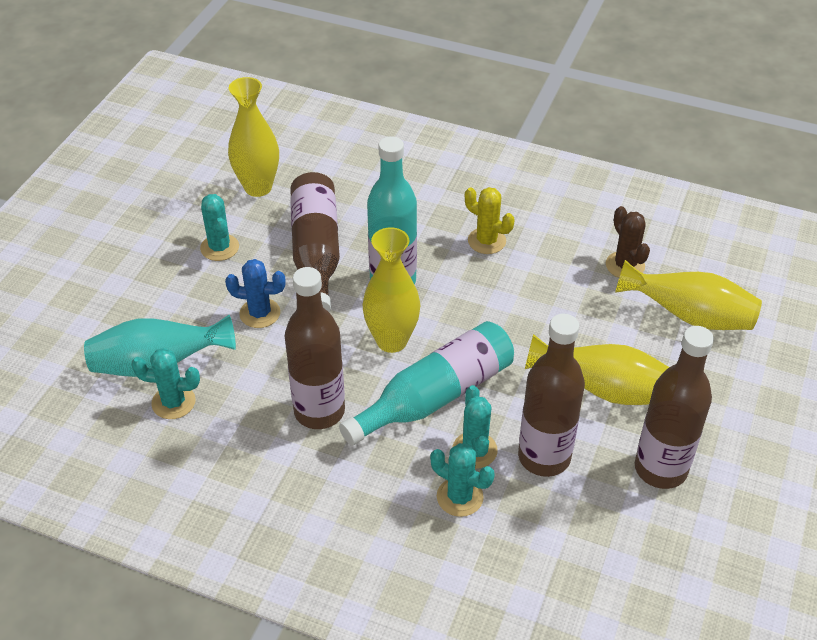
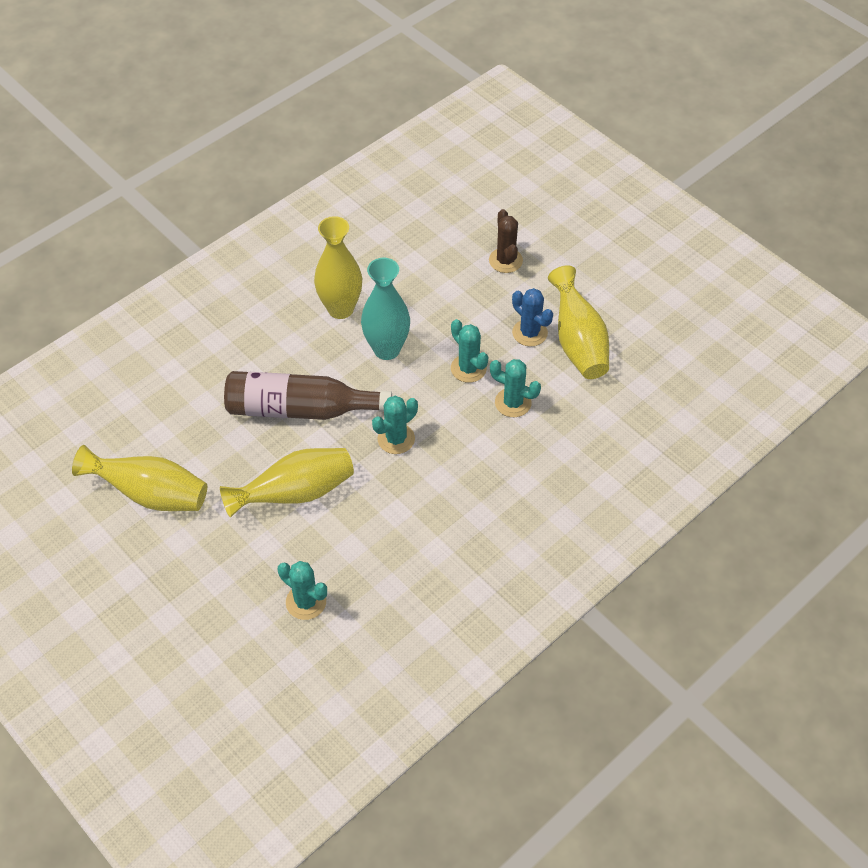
brown bottle: 4 -> 1
turquoise bottle: 2 -> 0
yellow cactus: 1 -> 0

